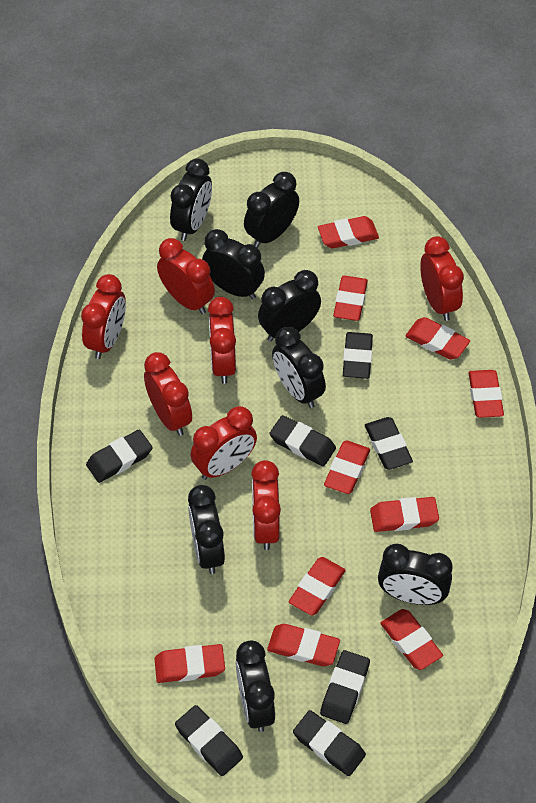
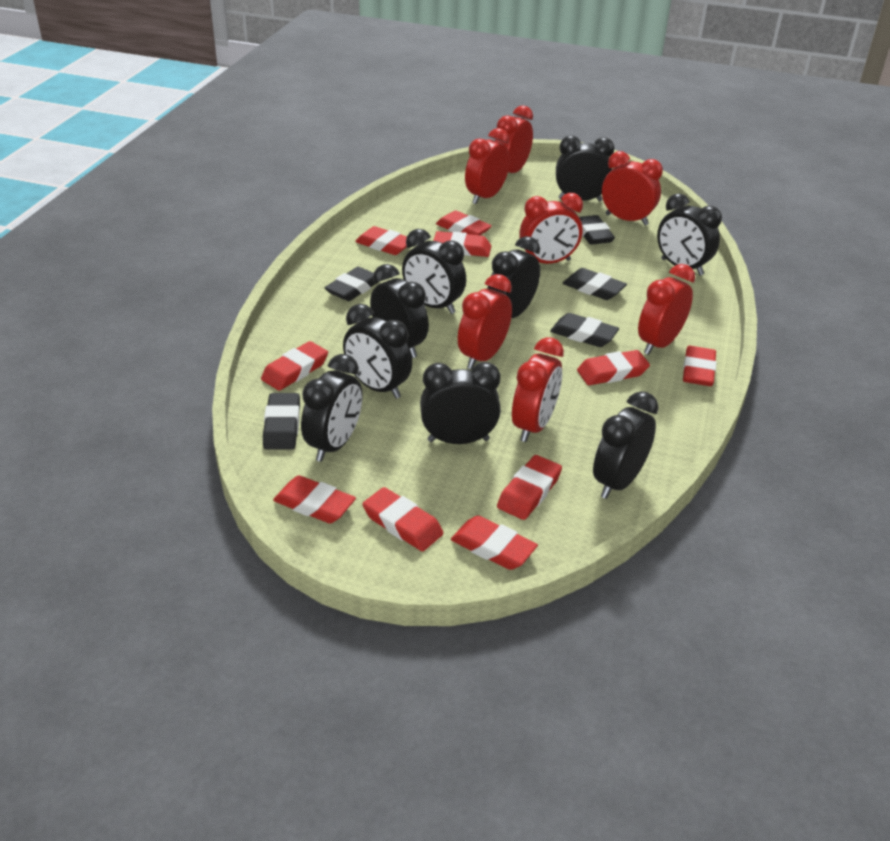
black clock: 8 -> 9
black eraser: 7 -> 5

